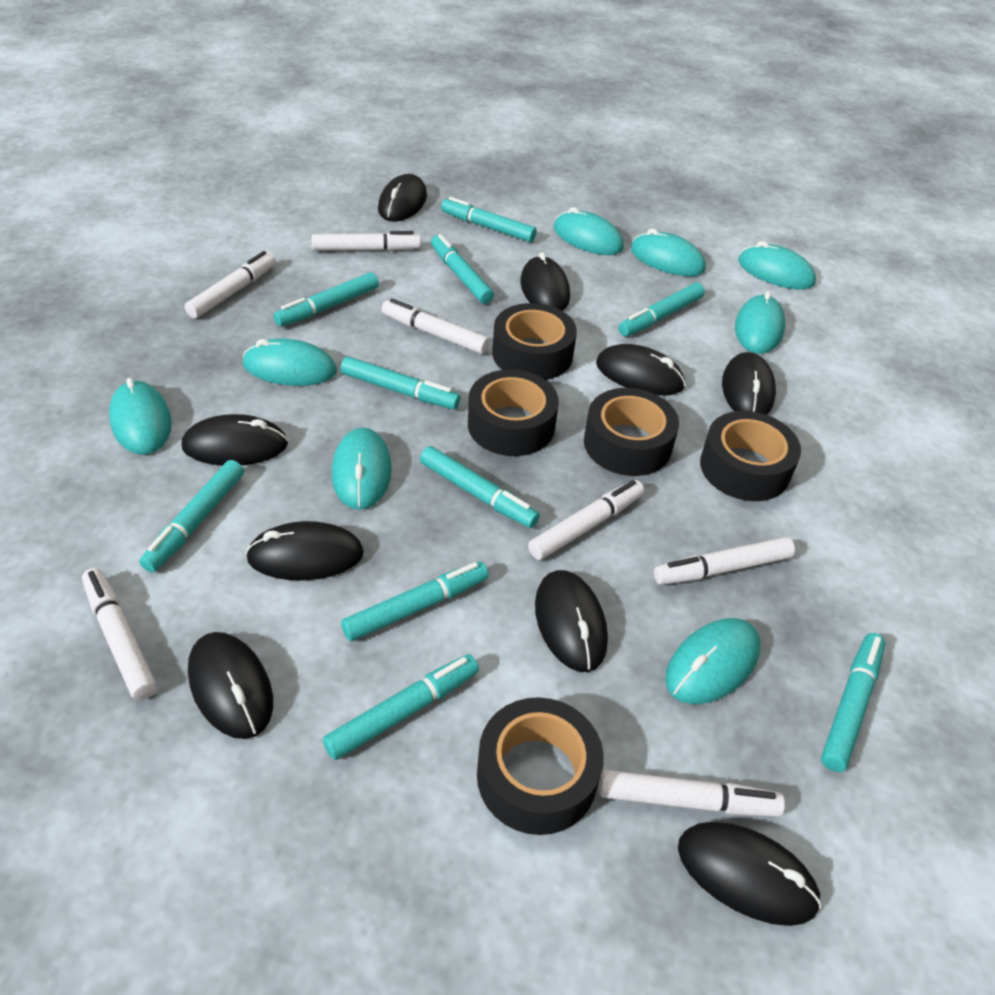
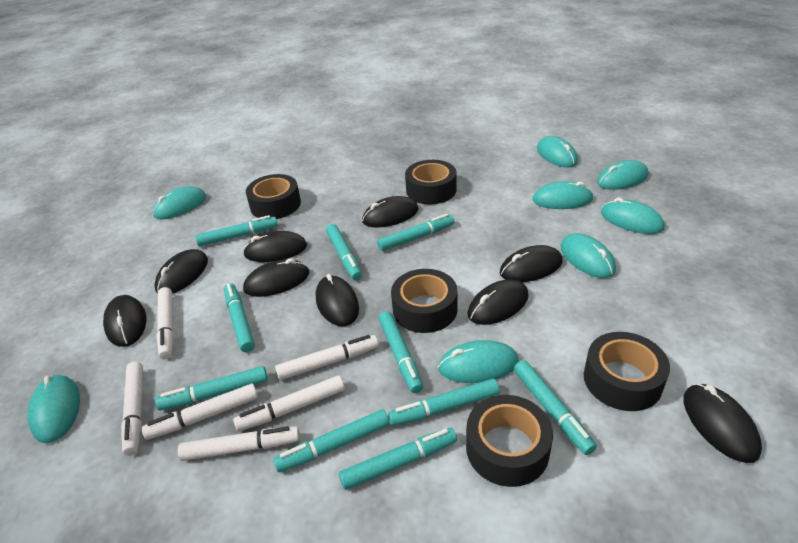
white marker: 7 -> 6

